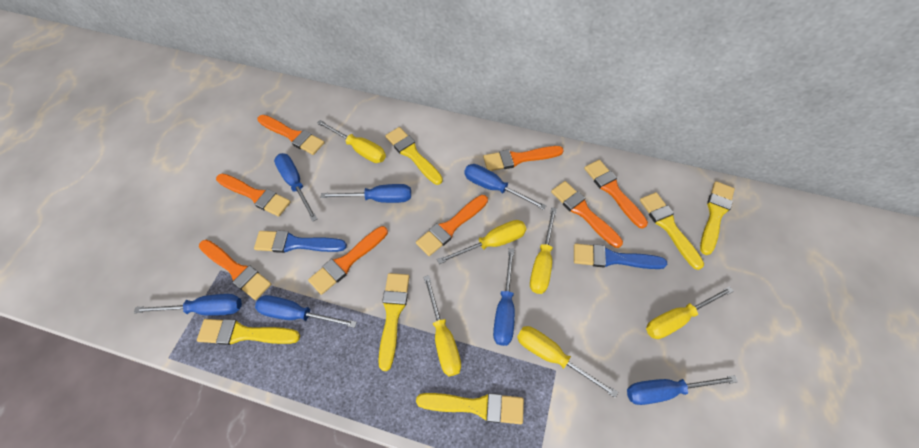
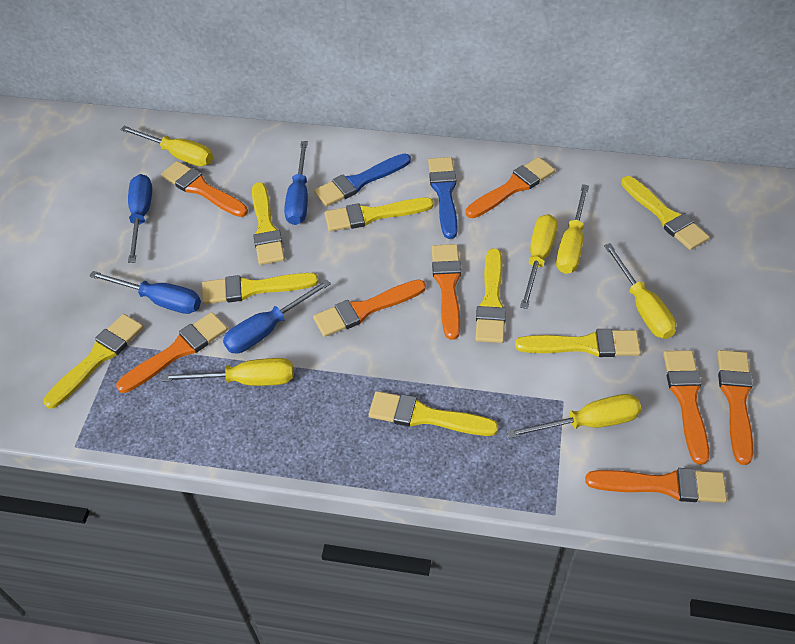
blue screwdriver: 7 -> 4
yellow brush: 6 -> 8

